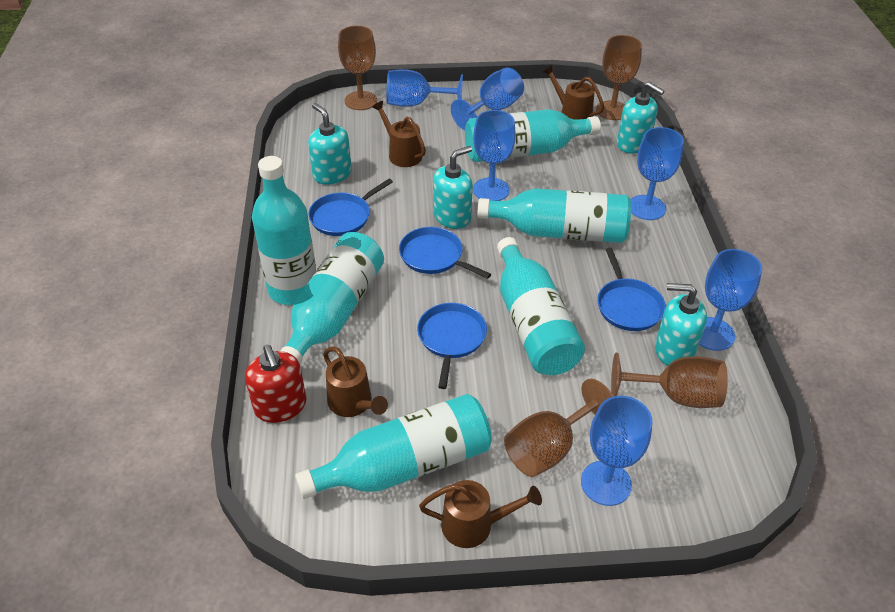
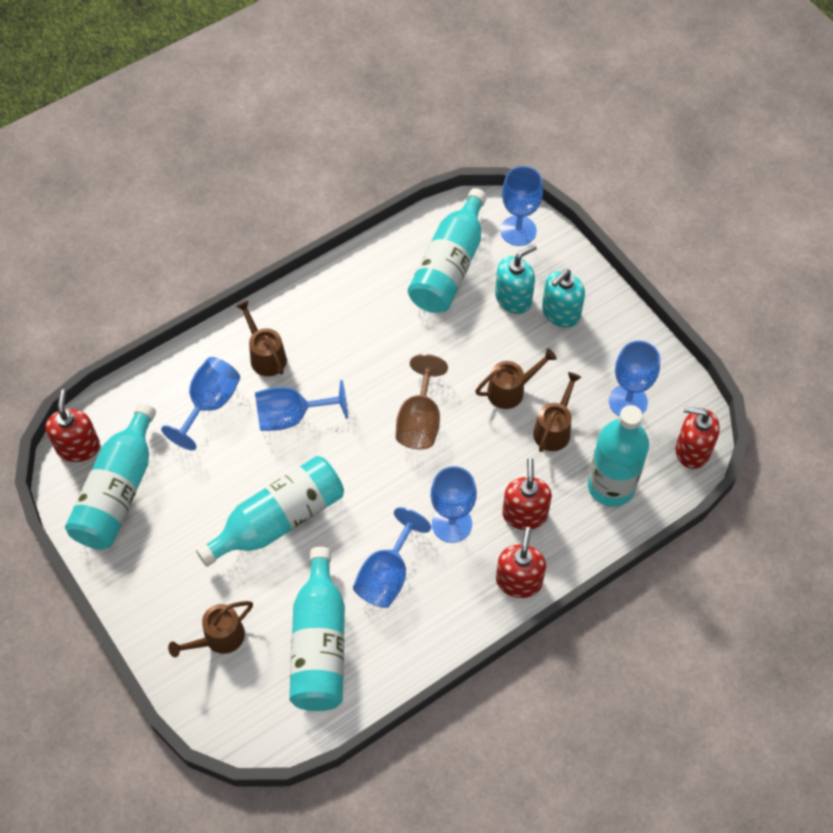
blue pan: 4 -> 0
brown goblet: 4 -> 1
red soap dispenser: 1 -> 4
turquoise bottle: 6 -> 5
turquoise soap dispenser: 4 -> 2

